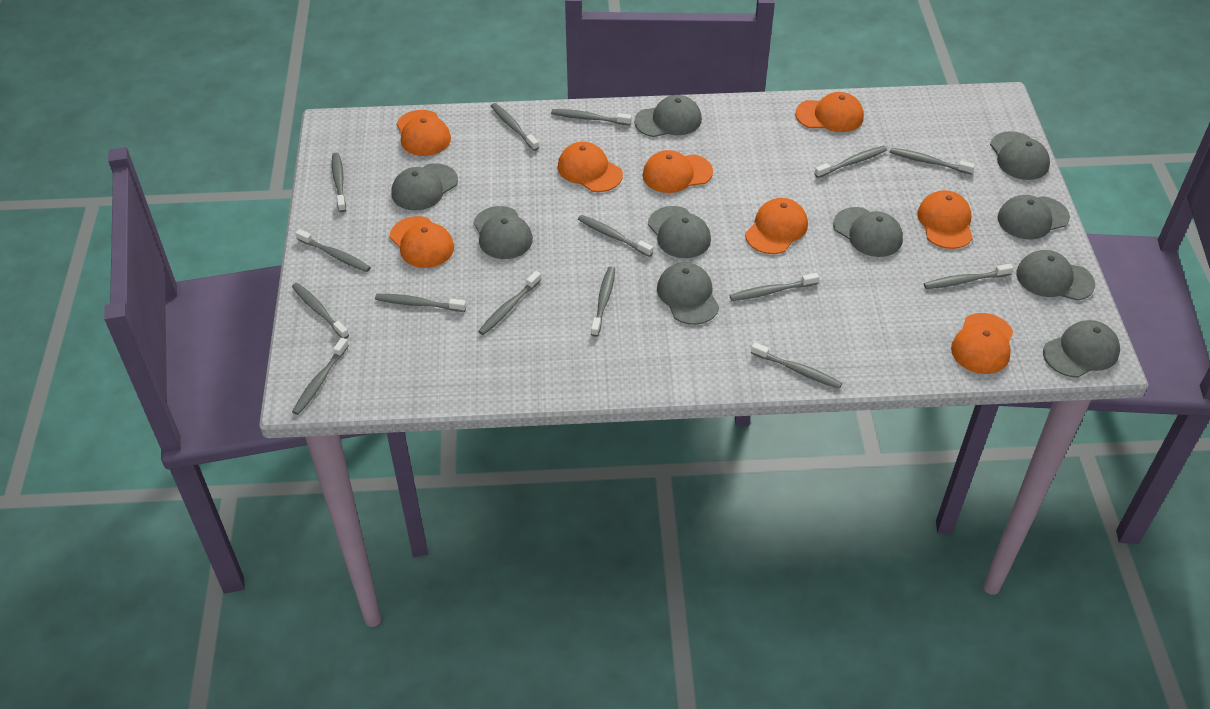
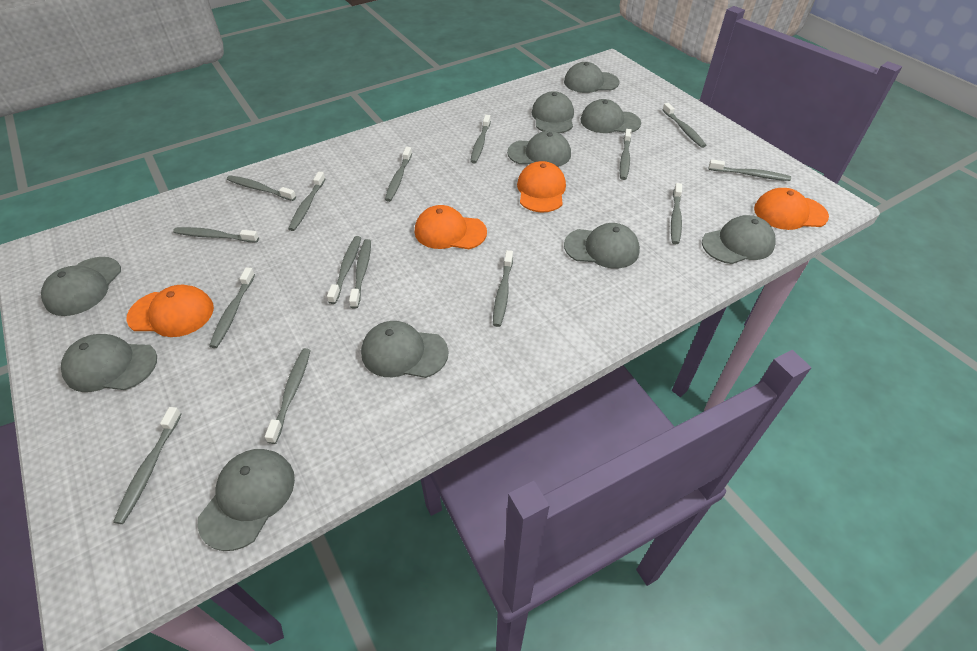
orange cap: 8 -> 4

